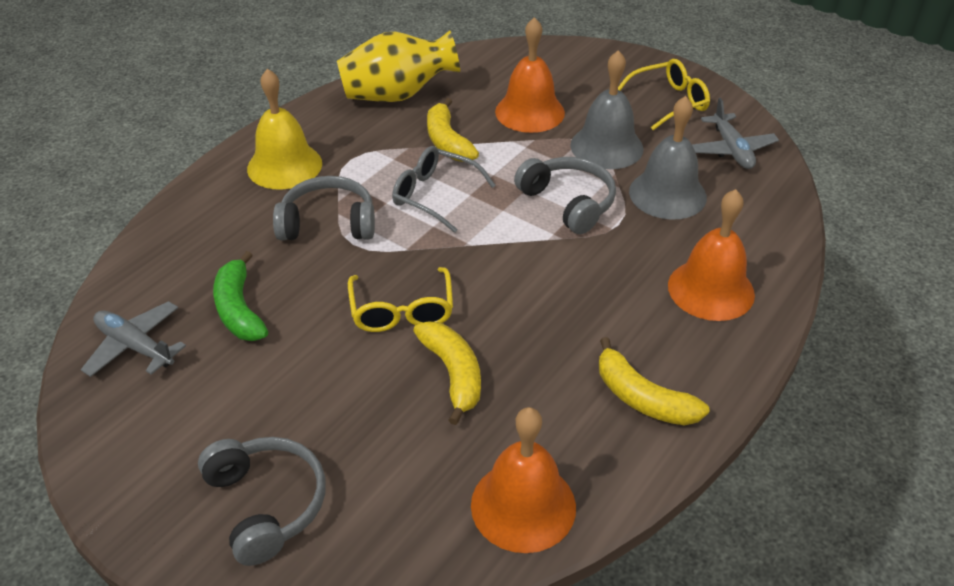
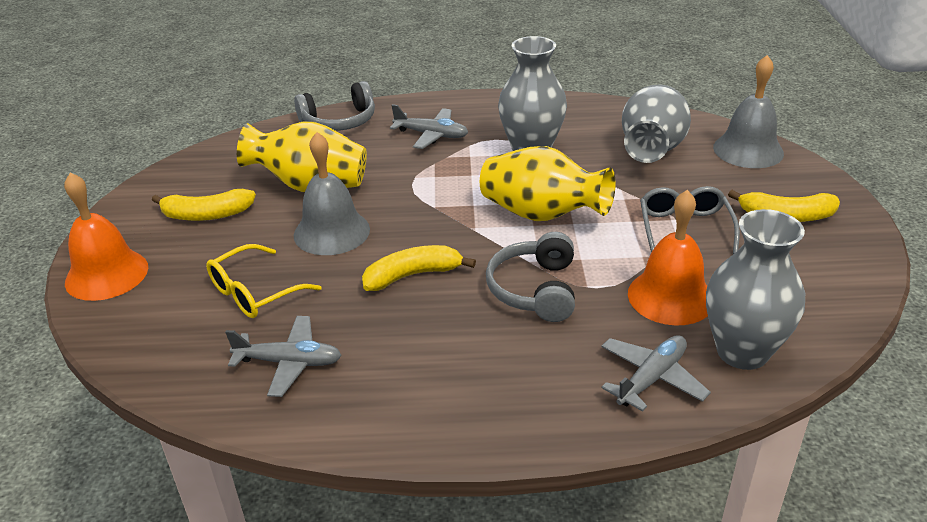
green banana: 1 -> 0
grey headphones: 3 -> 2
grey plane: 2 -> 3
grey vase: 0 -> 3
orange bell: 3 -> 2
yellow bell: 1 -> 0
yellow glasses: 2 -> 1
yellow vase: 1 -> 2

